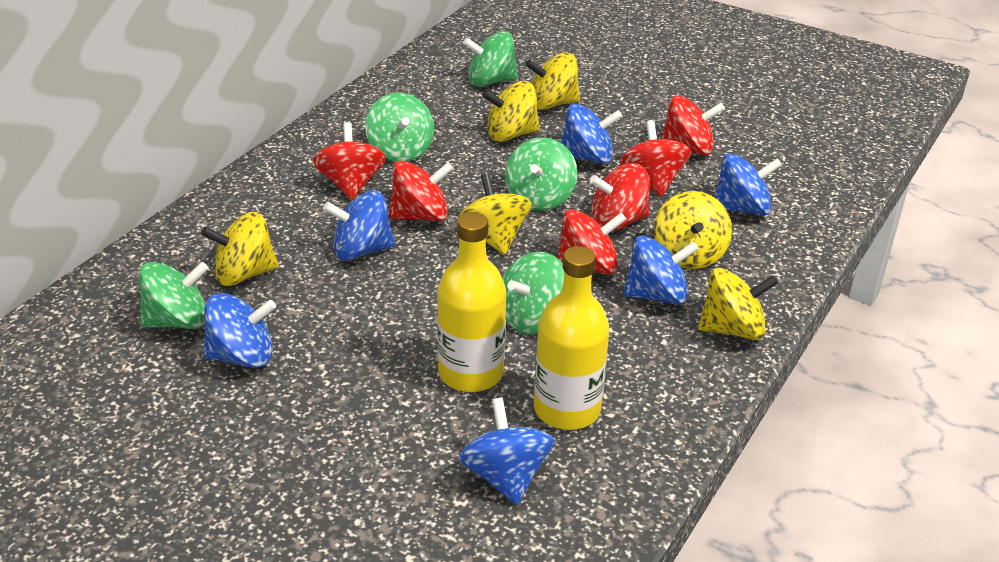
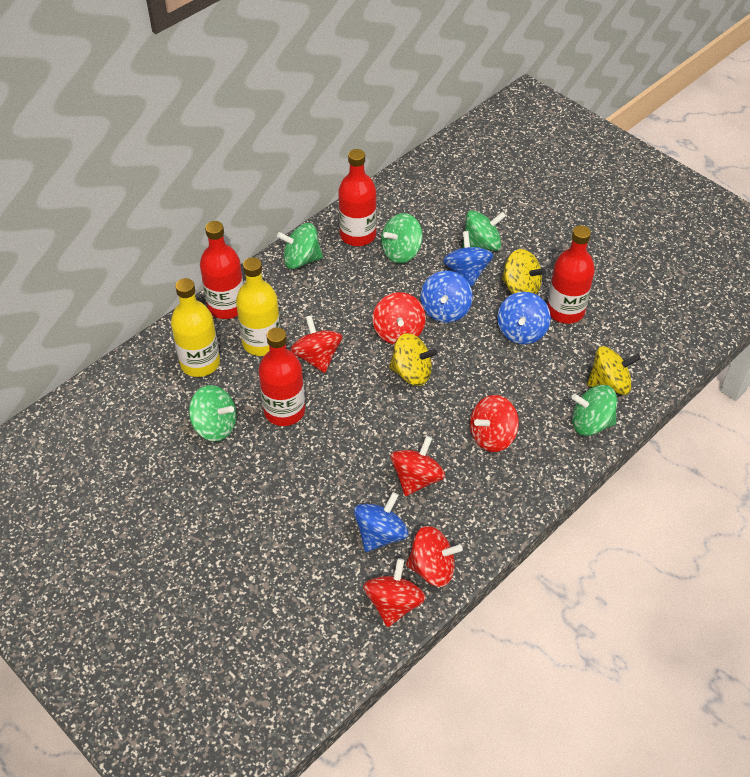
blue spinning top: 6 -> 4
red bottle: 0 -> 4
yellow spinning top: 6 -> 3

